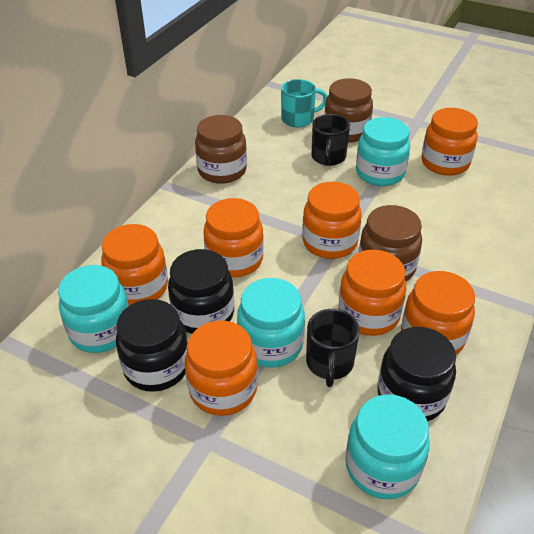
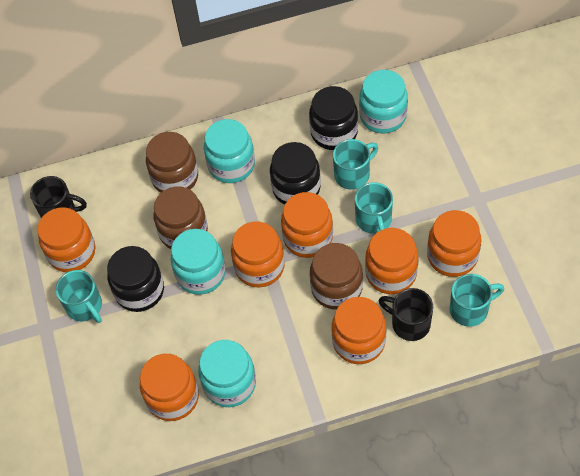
turquoise mug: 1 -> 4

